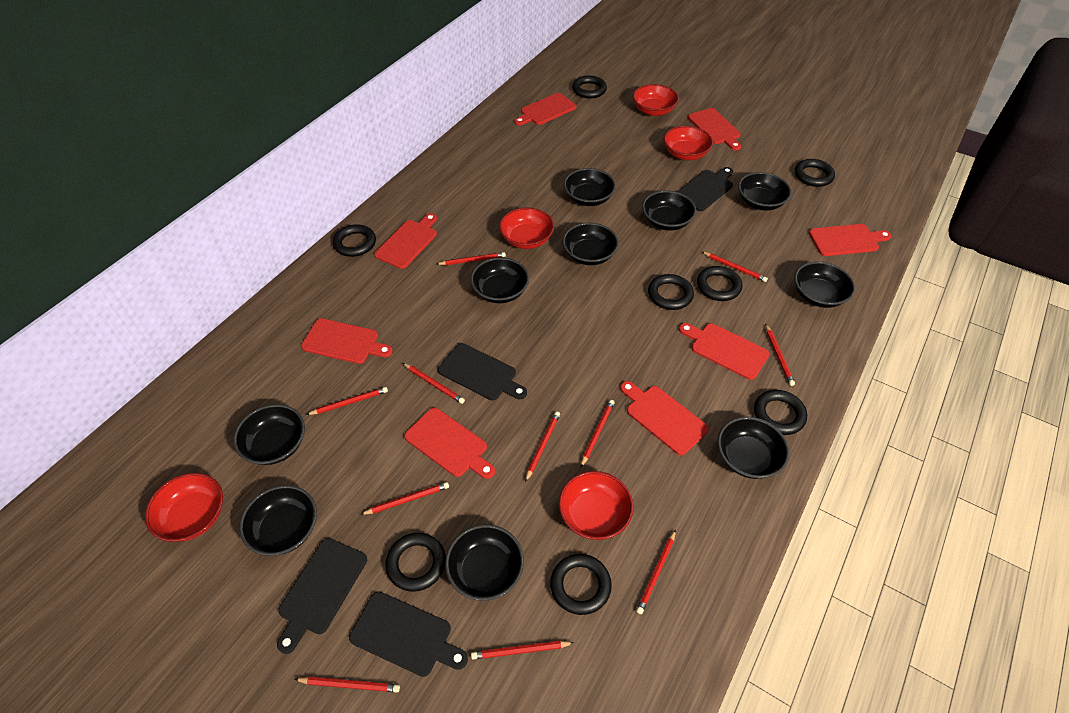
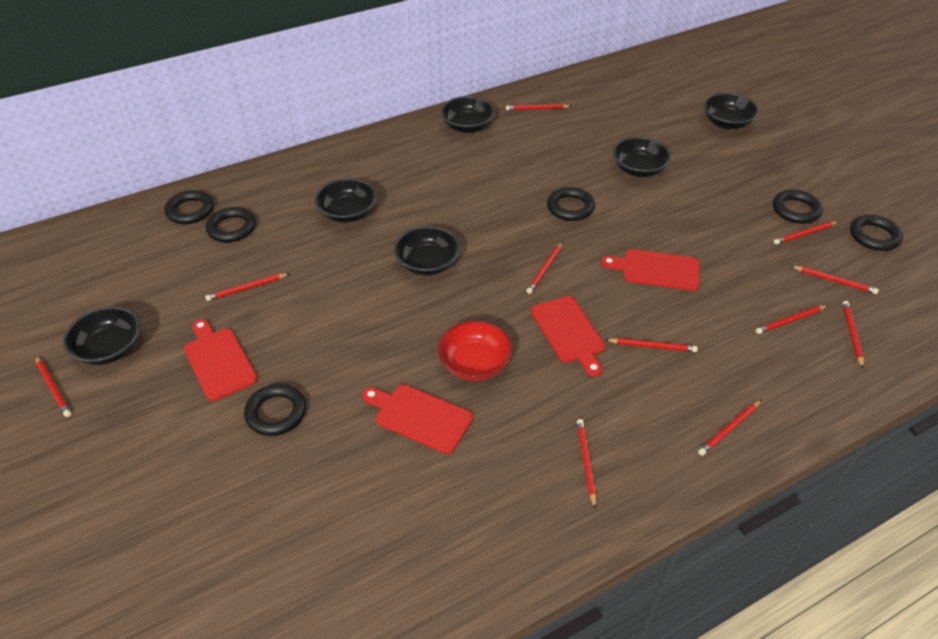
black bowl: 10 -> 6
black cutting board: 4 -> 0
black ring: 8 -> 6
red bowl: 5 -> 1
red cutting board: 8 -> 4

